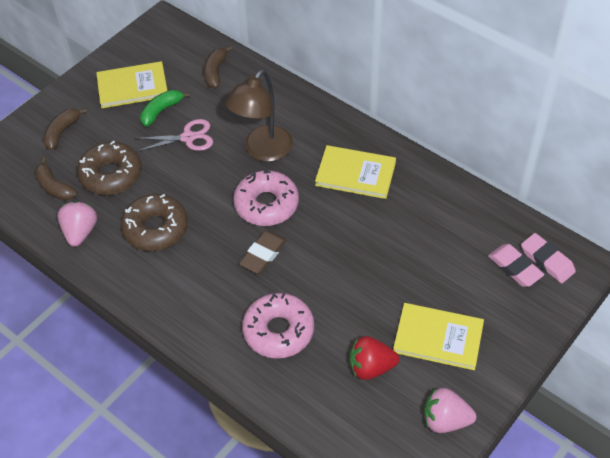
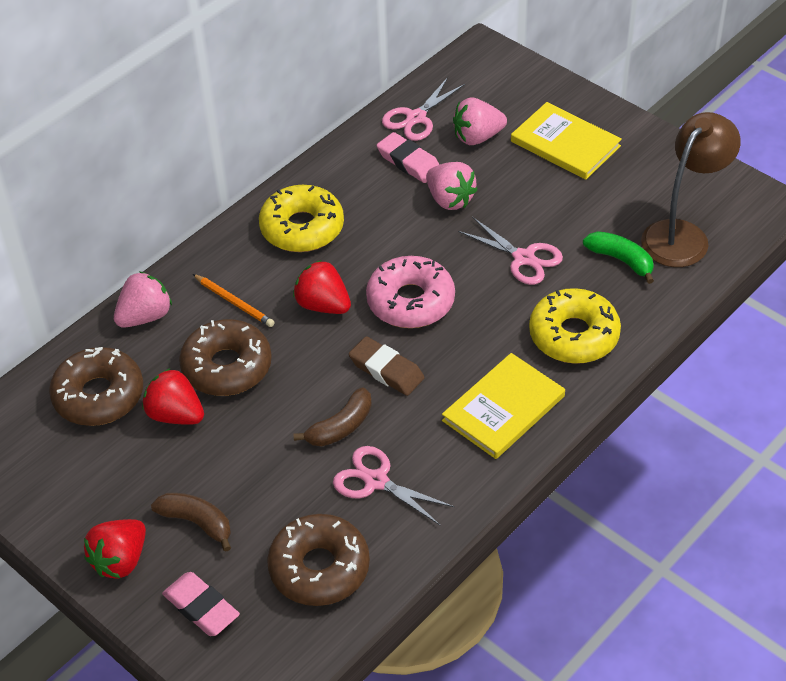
brown banana: 3 -> 2
brown donut: 2 -> 3
orange pencil: 0 -> 1
pink donut: 2 -> 1
pink scissors: 1 -> 3
pink strawberry: 2 -> 3
red strawberry: 1 -> 3
yellow book: 3 -> 2
yellow donut: 0 -> 2

